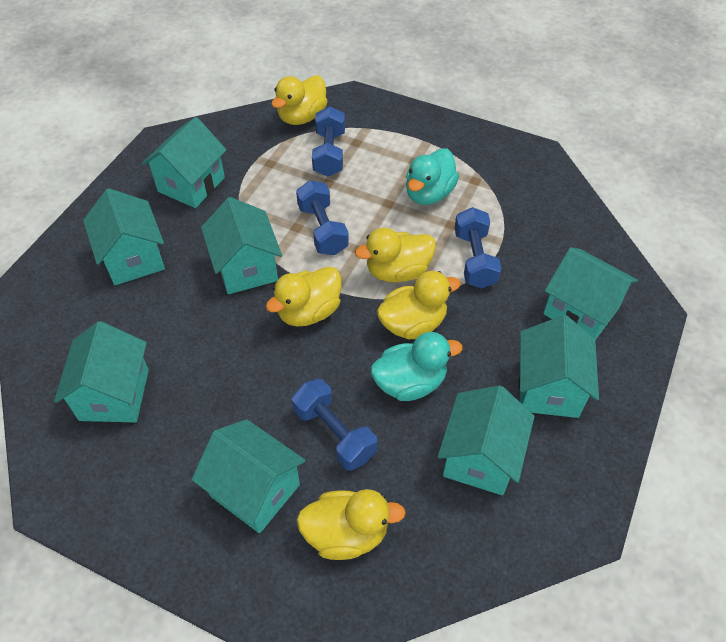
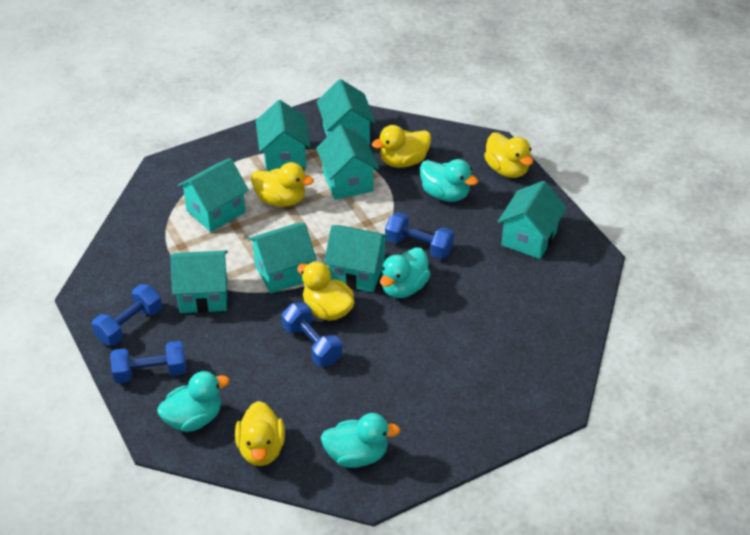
turquoise duck: 2 -> 4

